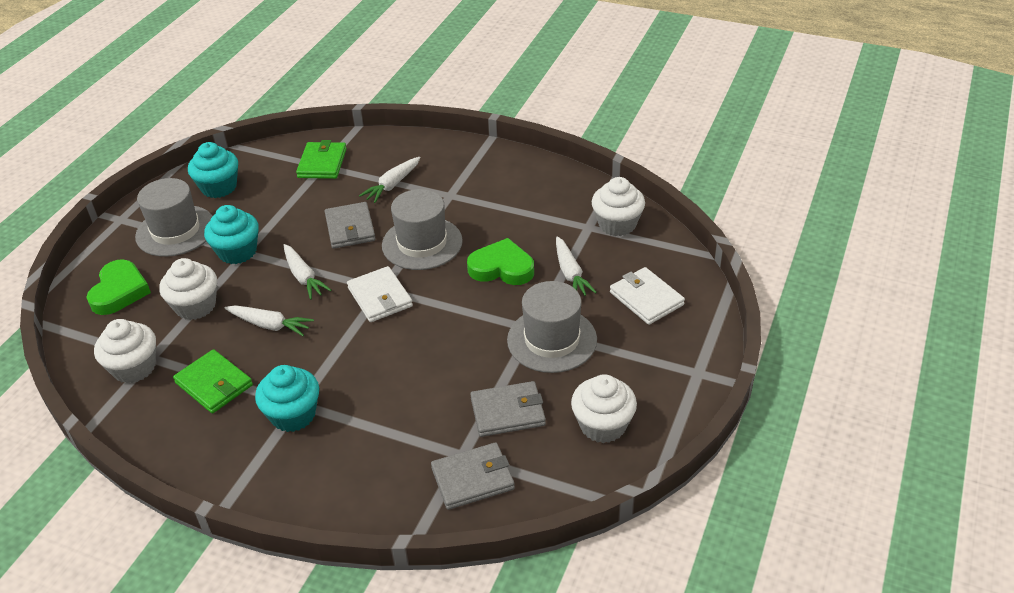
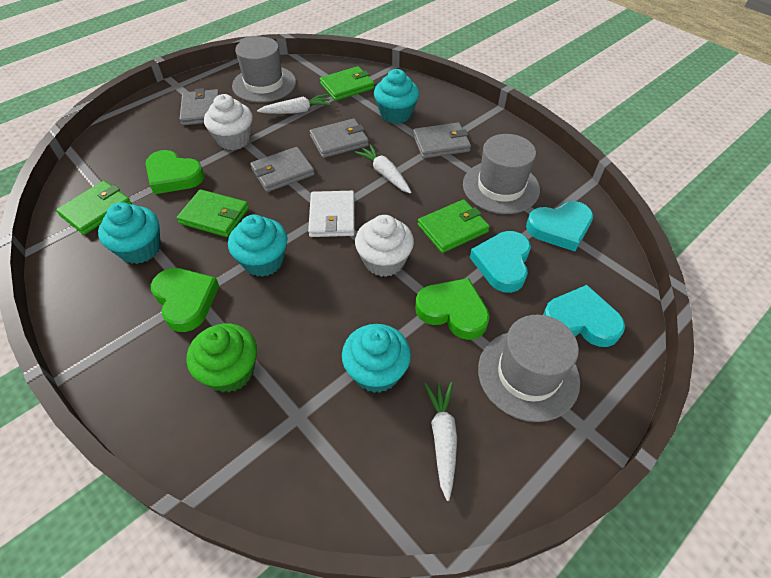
green cupcake: 0 -> 1
green heart: 2 -> 3
green wallet: 2 -> 4
grey wallet: 3 -> 4
turquoise cupcake: 3 -> 4
turquoise heart: 0 -> 3
white carrot: 4 -> 3
white cupcake: 4 -> 2
white wallet: 2 -> 1

